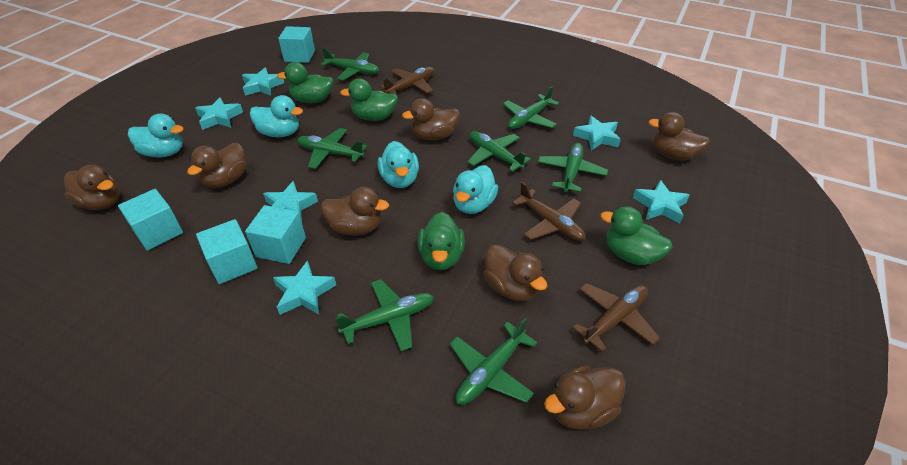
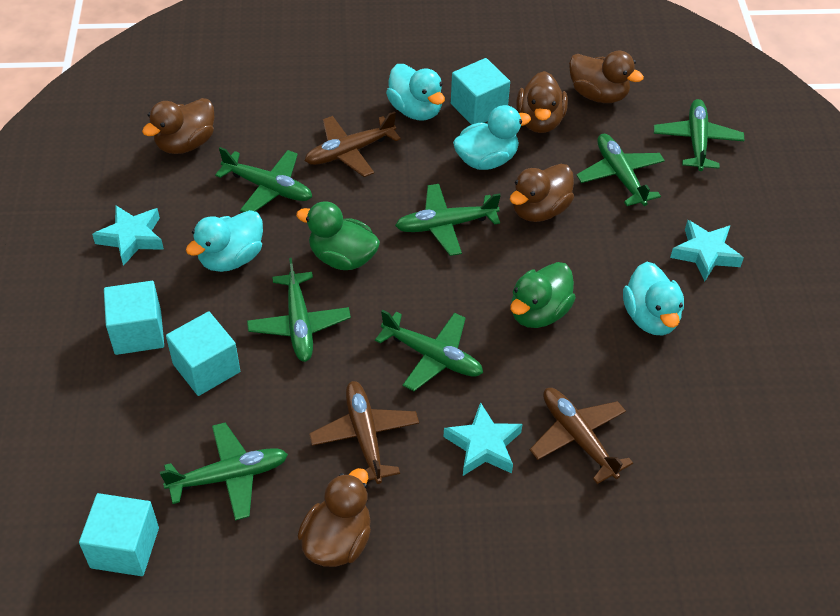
brown duck: 7 -> 5
green duck: 4 -> 2
turquoise star: 6 -> 3

